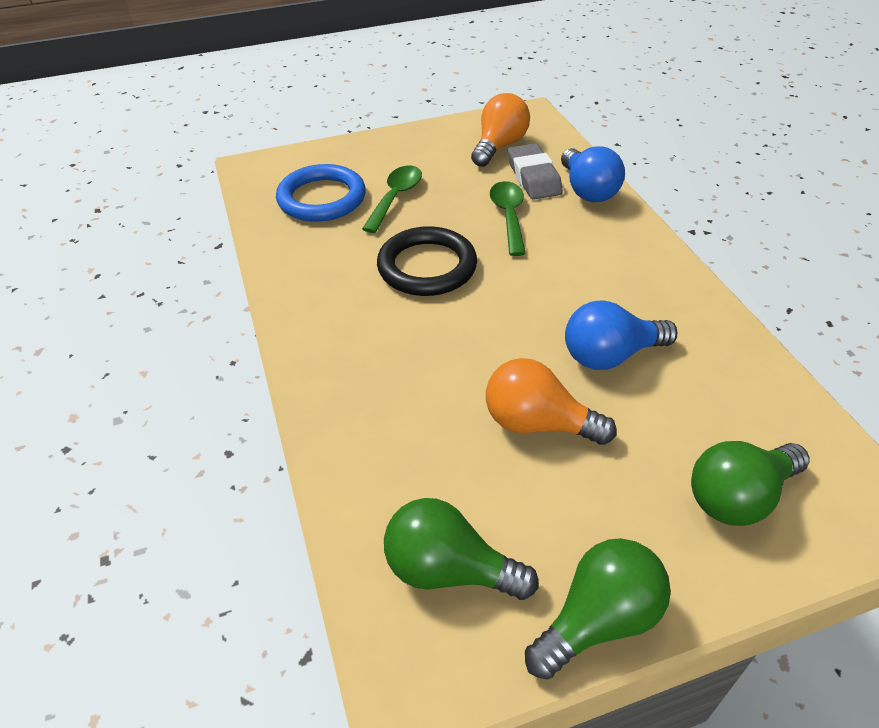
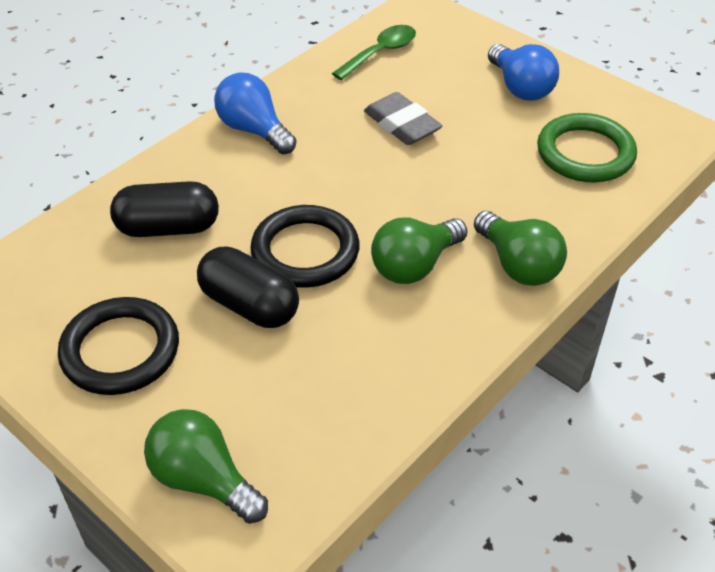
black capsule: 0 -> 2
black ring: 1 -> 2
blue ring: 1 -> 0
green ring: 0 -> 1
green spoon: 2 -> 1
orange light bulb: 2 -> 0

